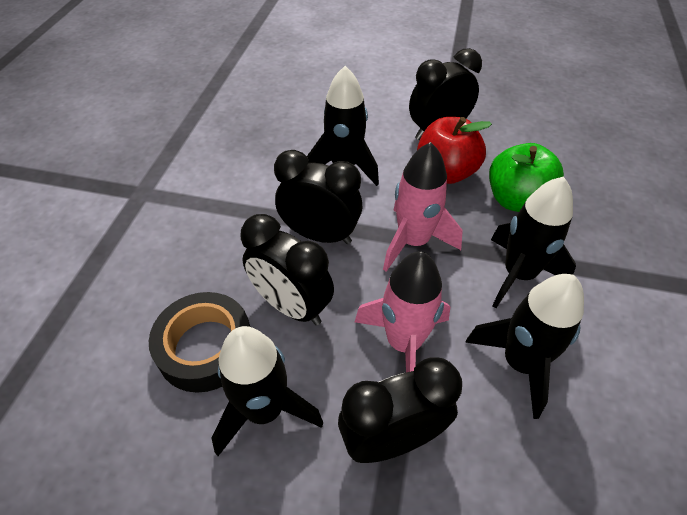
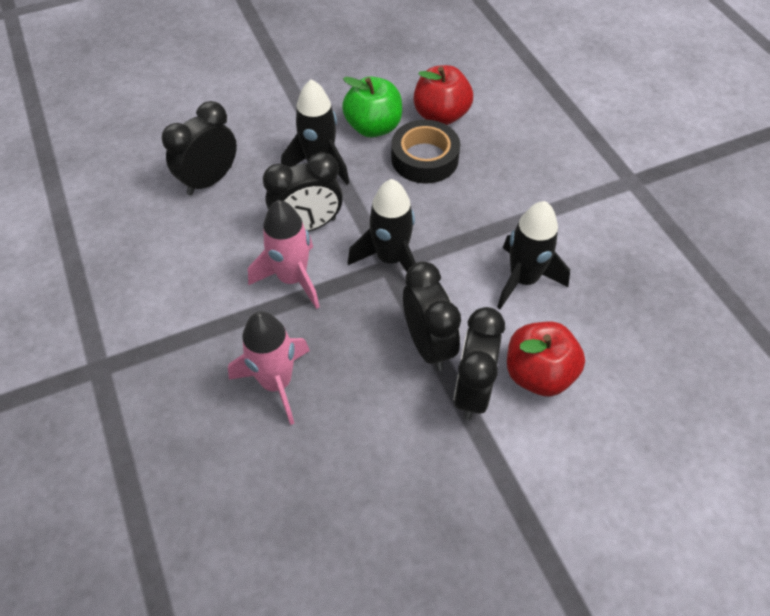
black rocket: 4 -> 3
red apple: 1 -> 2

